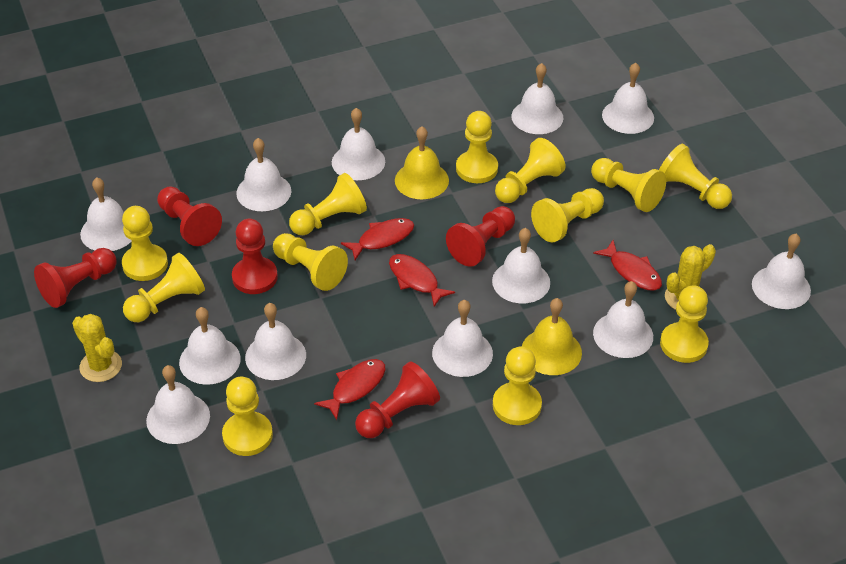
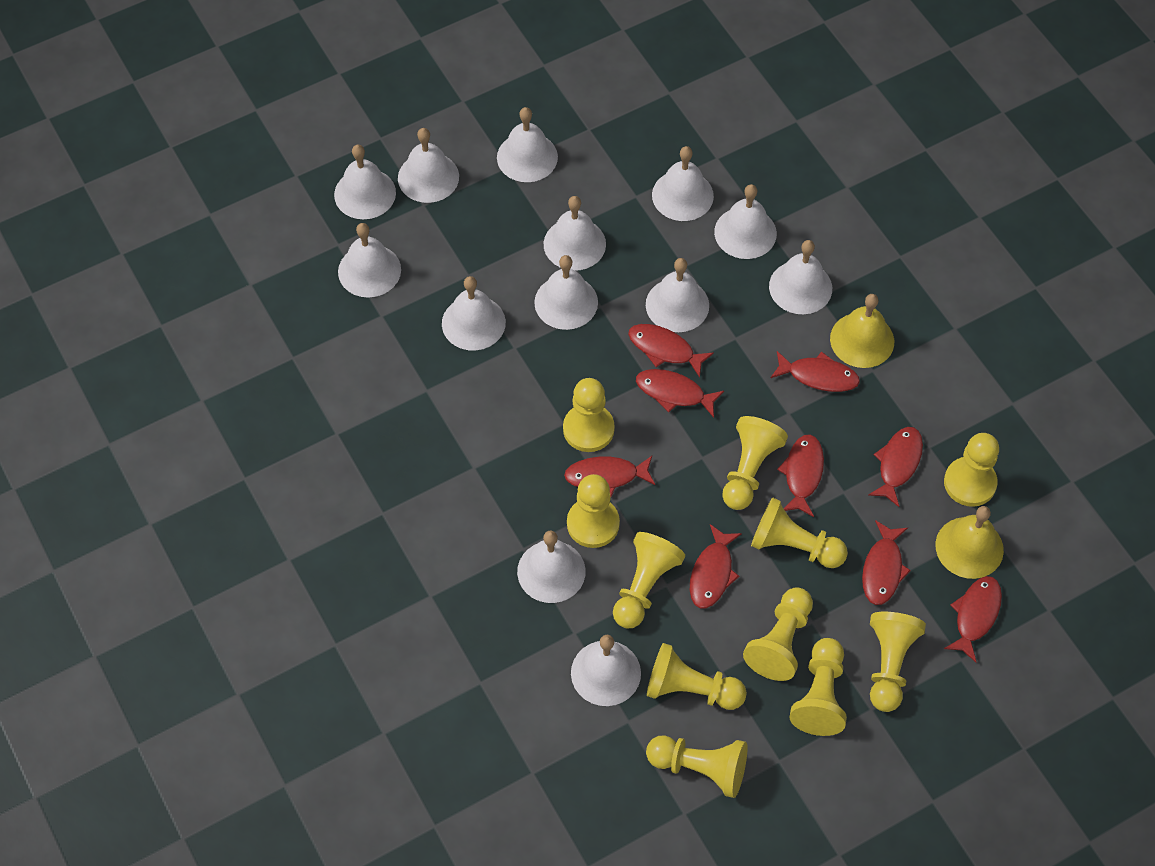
red fish: 4 -> 9
red pawn: 5 -> 0
white bell: 12 -> 13
yellow cactus: 2 -> 0
yellow pawn: 12 -> 11

